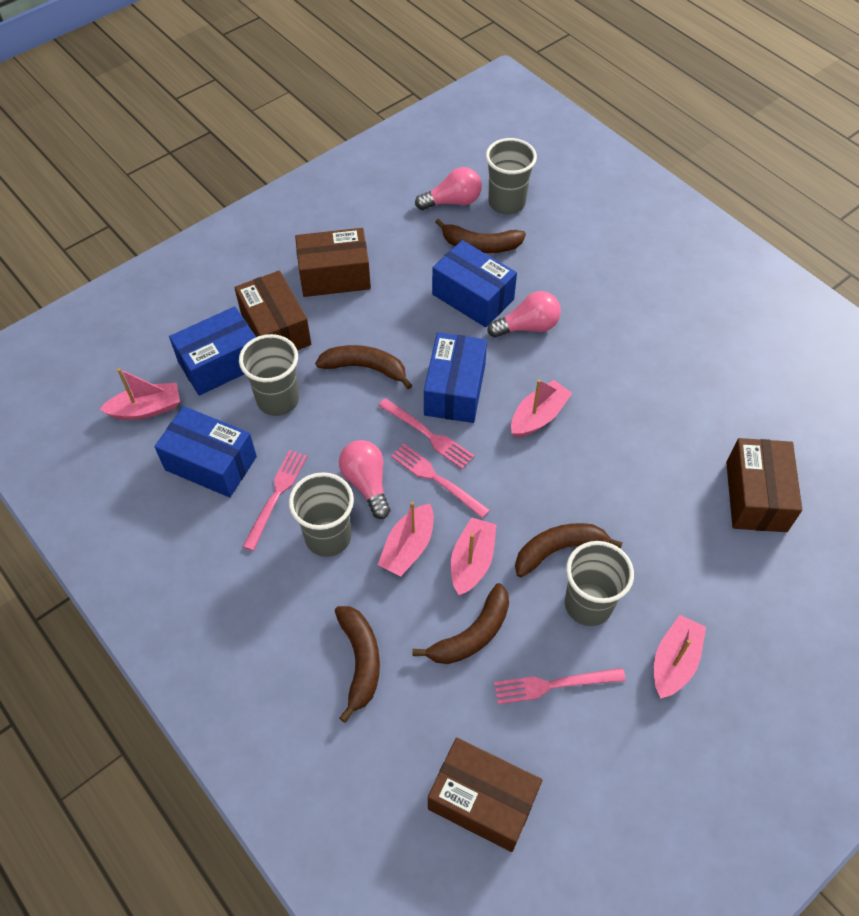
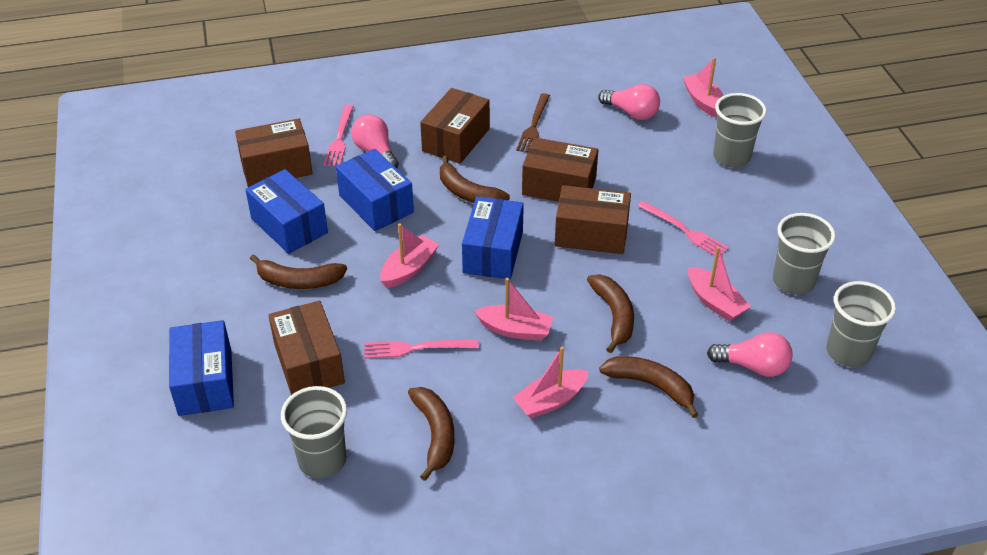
brown box: 4 -> 5
brown fork: 0 -> 1
pink fork: 4 -> 3

